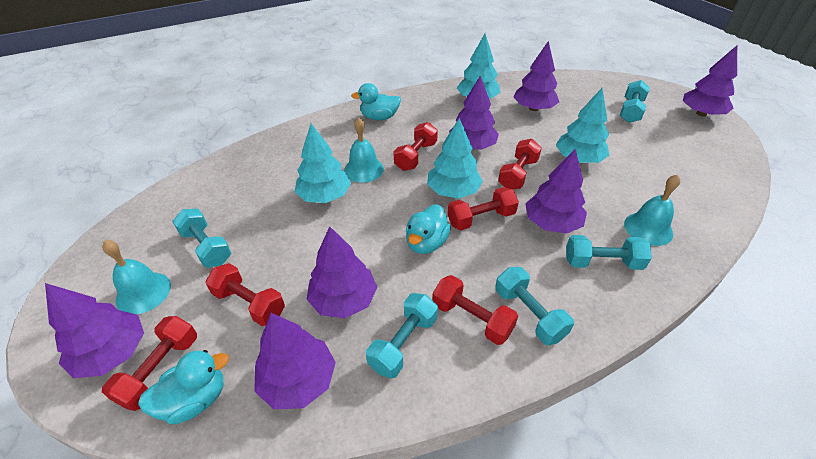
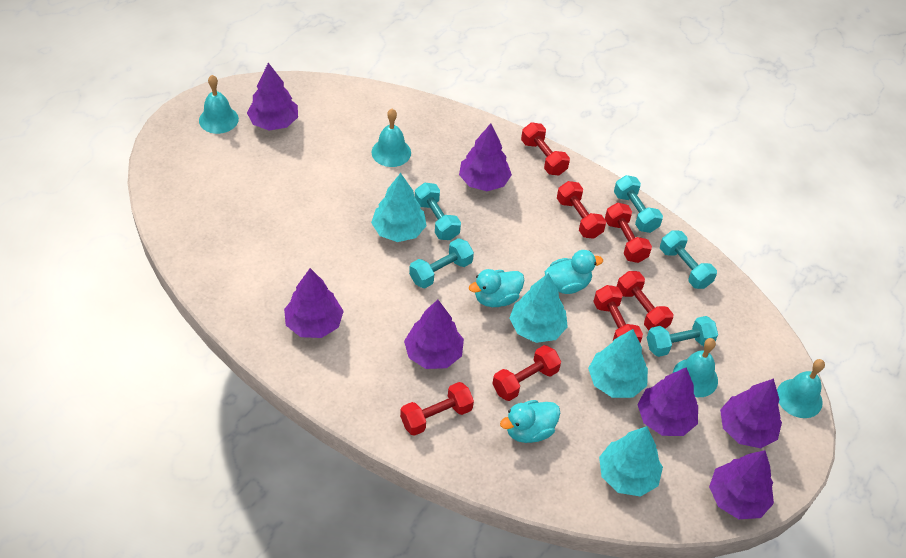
red dumbbell: 6 -> 7
turquoise bell: 3 -> 4

